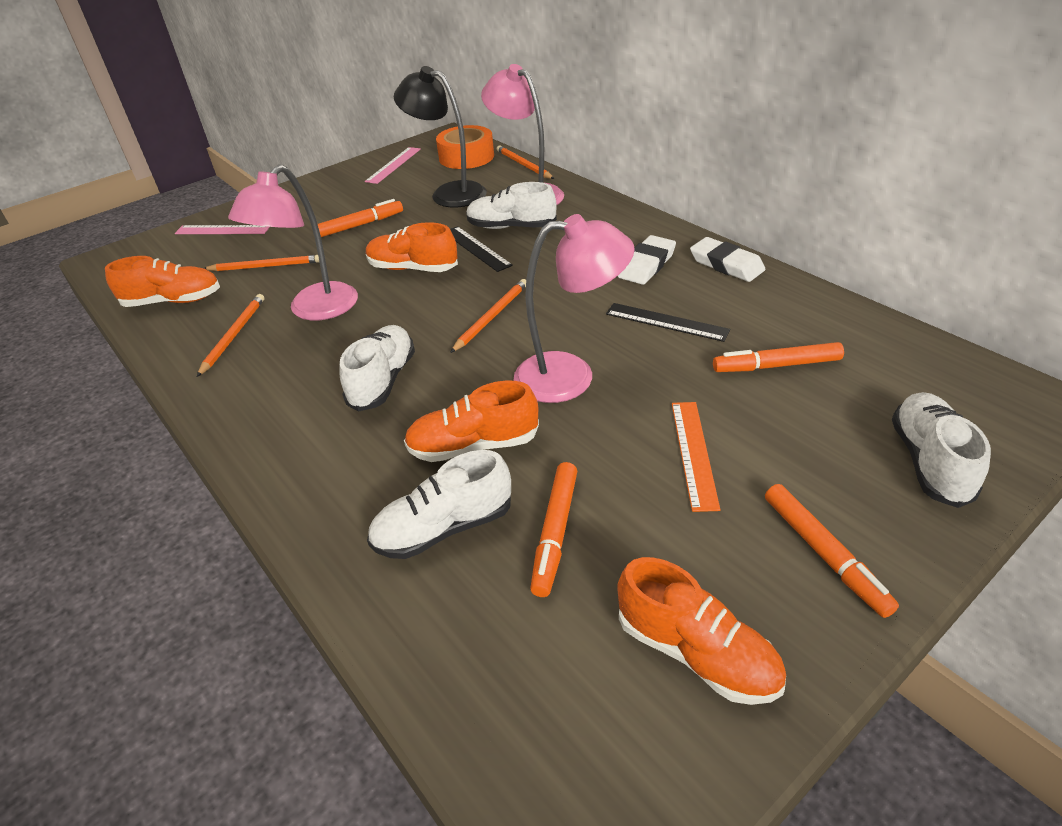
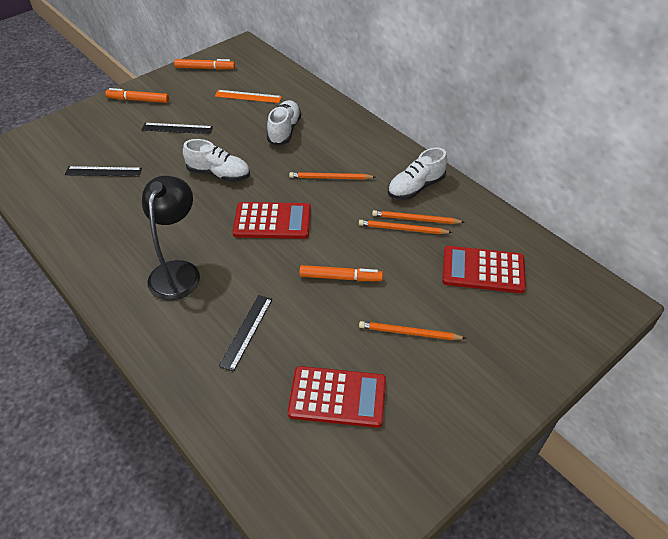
black ruler: 2 -> 3
orange marker: 4 -> 3
orange shoe: 4 -> 0
orange tape: 1 -> 0
pink lamp: 3 -> 0
pink ruler: 2 -> 0
red calculator: 0 -> 3
white eraser: 2 -> 0
white shoe: 4 -> 3

